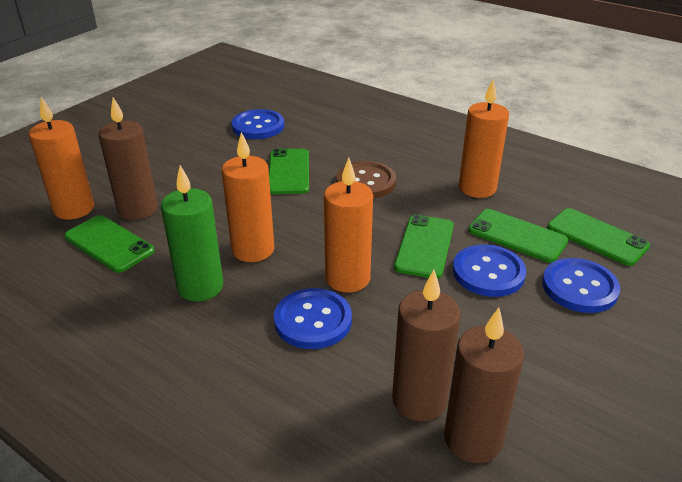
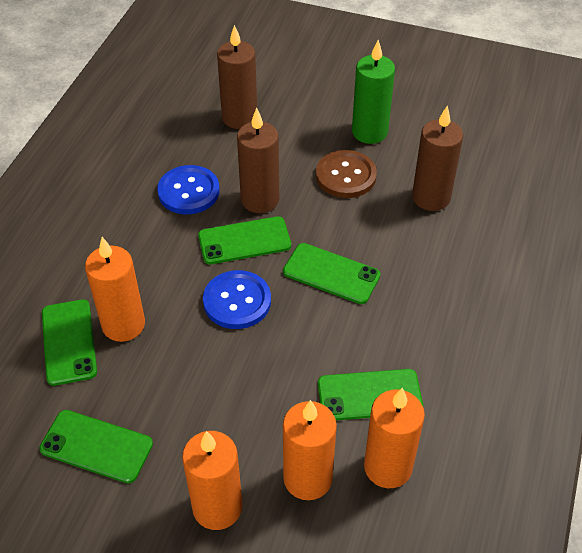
blue button: 4 -> 2

